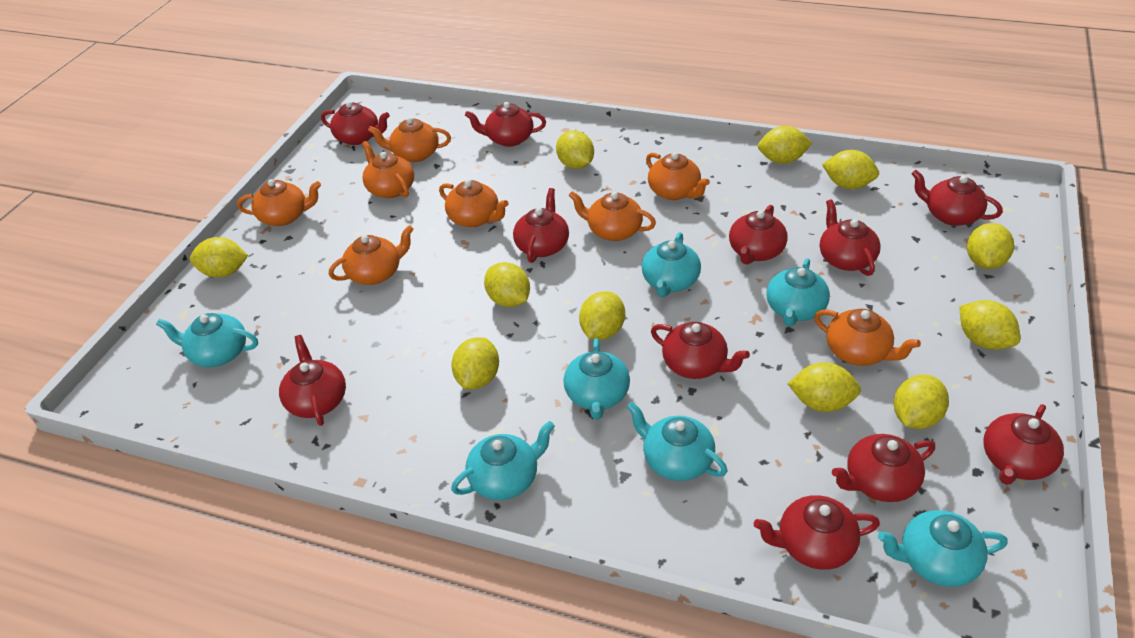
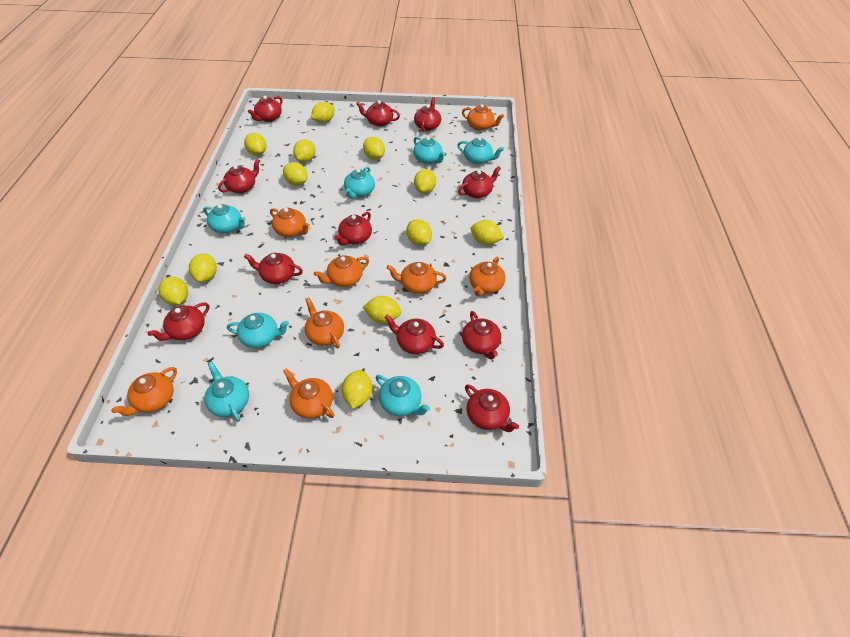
yellow lemon: 11 -> 12

